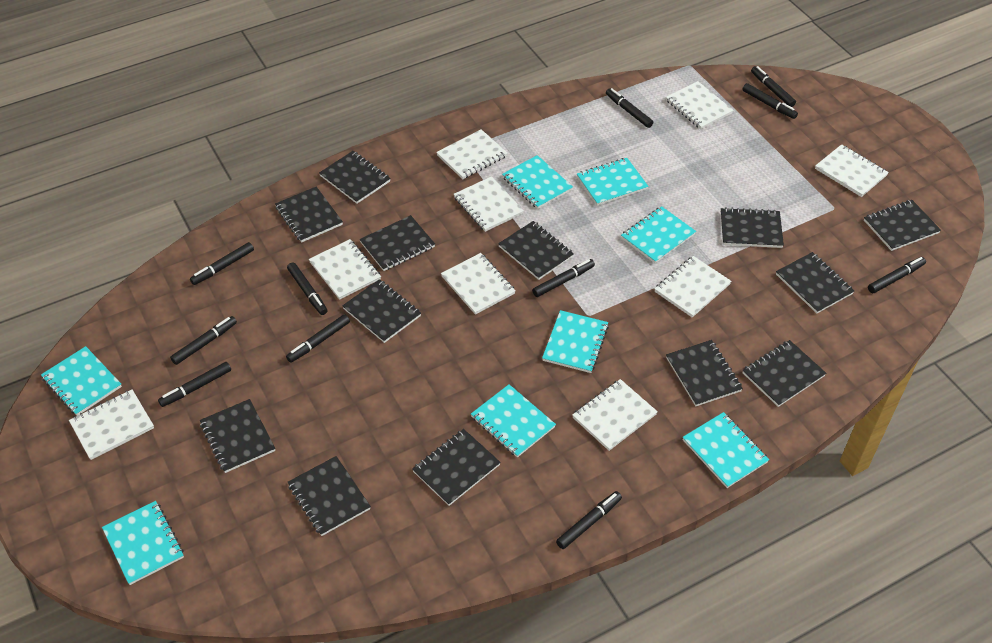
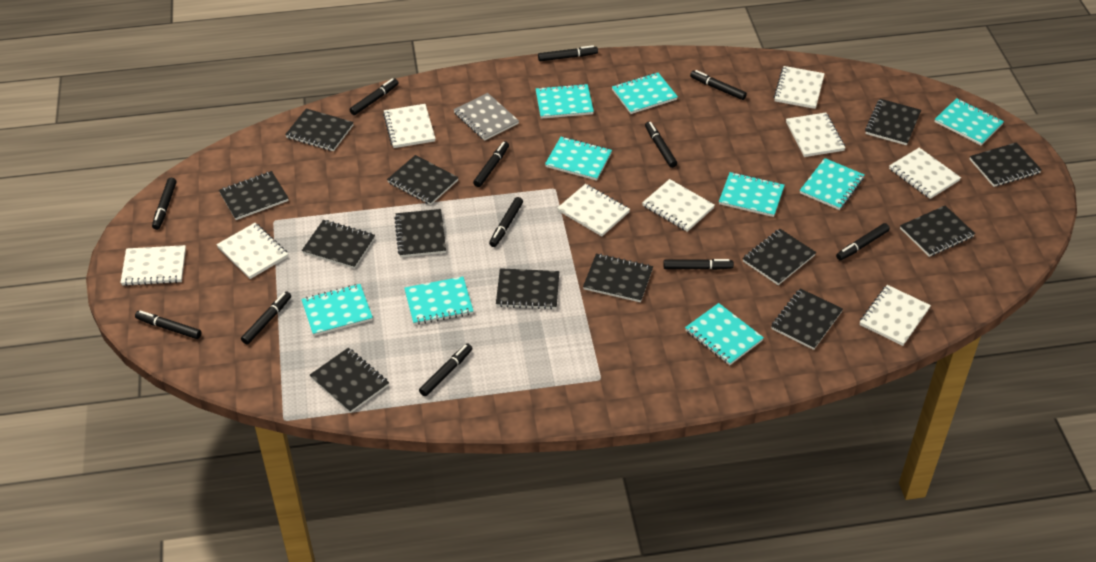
black marker: 11 -> 12
grey notebook: 0 -> 1
turquoise notebook: 8 -> 9

